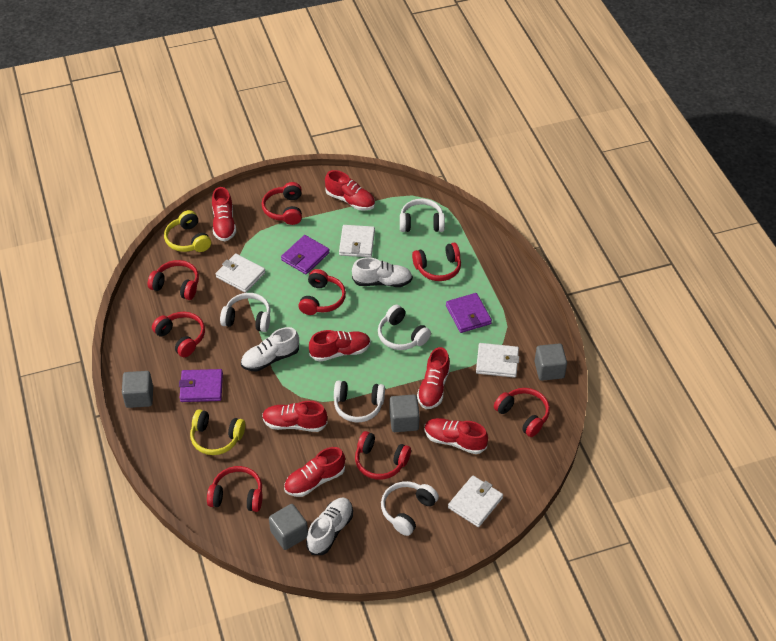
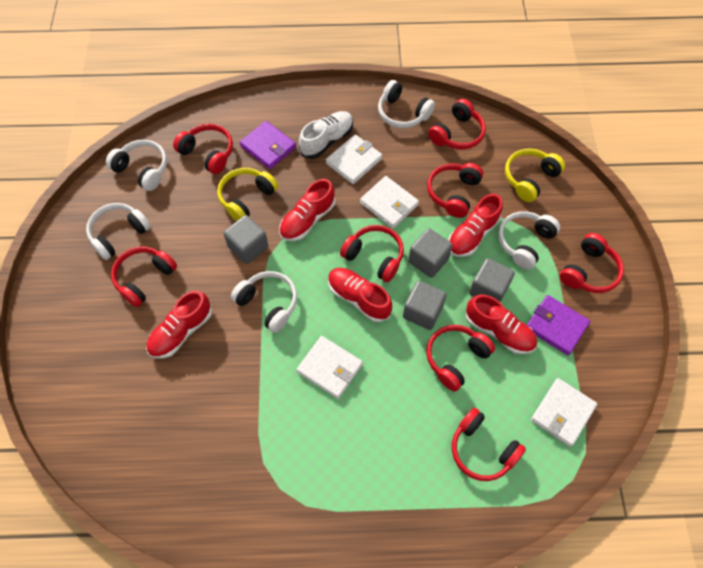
purple wallet: 3 -> 2
red shoe: 7 -> 5
white shoe: 3 -> 1

